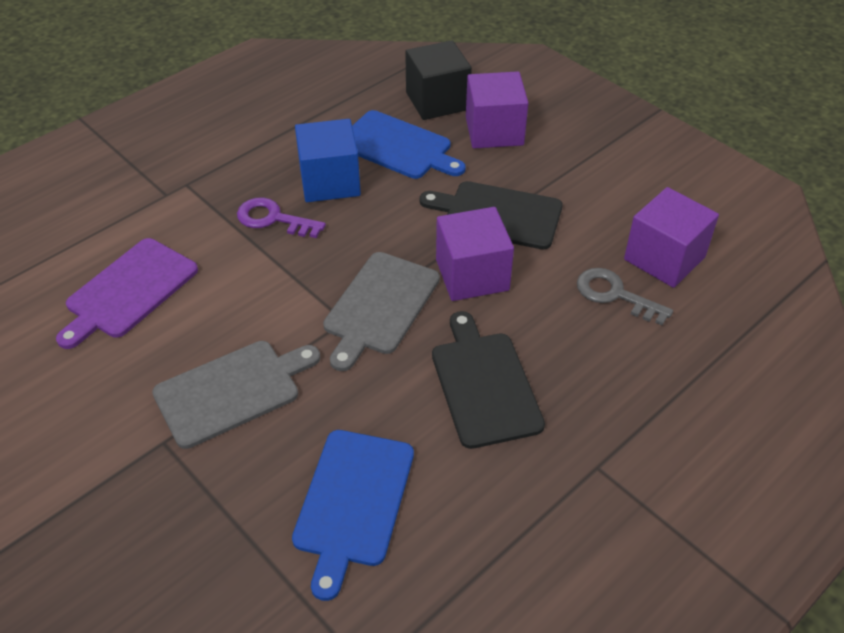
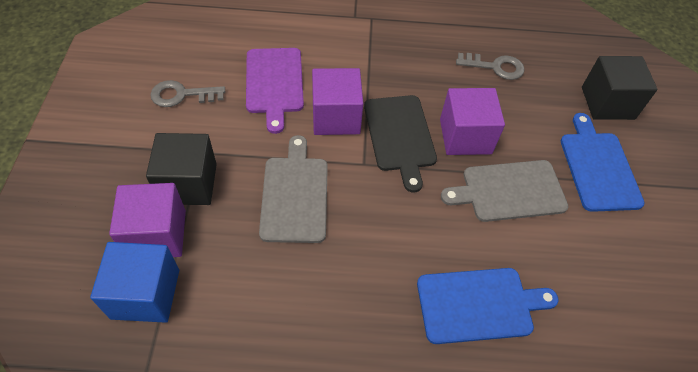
black cube: 1 -> 2
black cutting board: 2 -> 1
grey key: 1 -> 2
purple key: 1 -> 0

